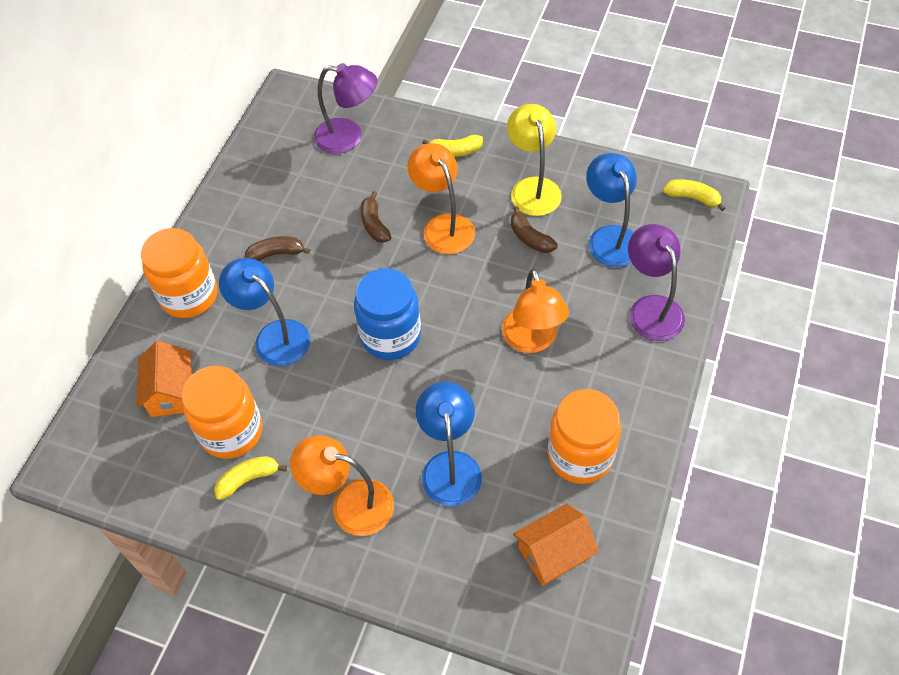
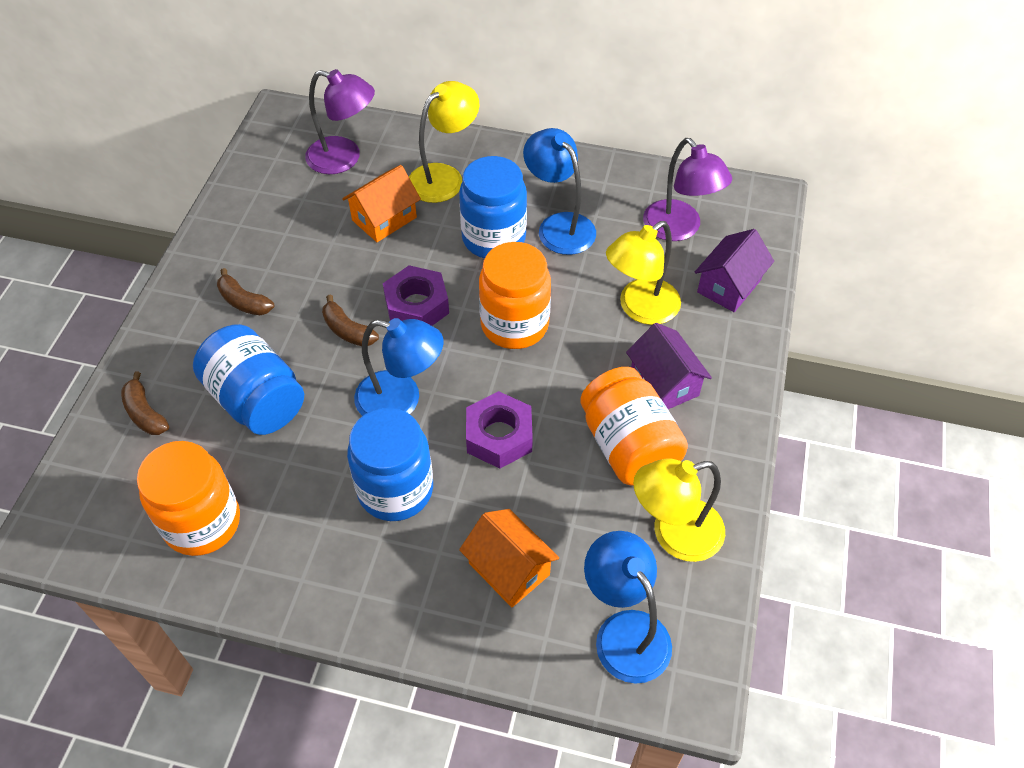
blue jar: 1 -> 3
orange lamp: 3 -> 0
purple house: 0 -> 2
purple nut: 0 -> 2
yellow banana: 3 -> 0
yellow lamp: 1 -> 3

